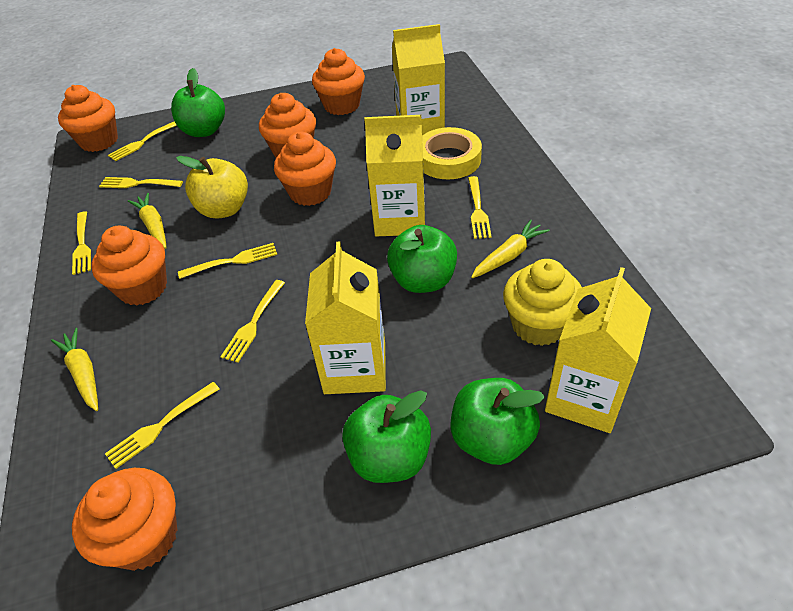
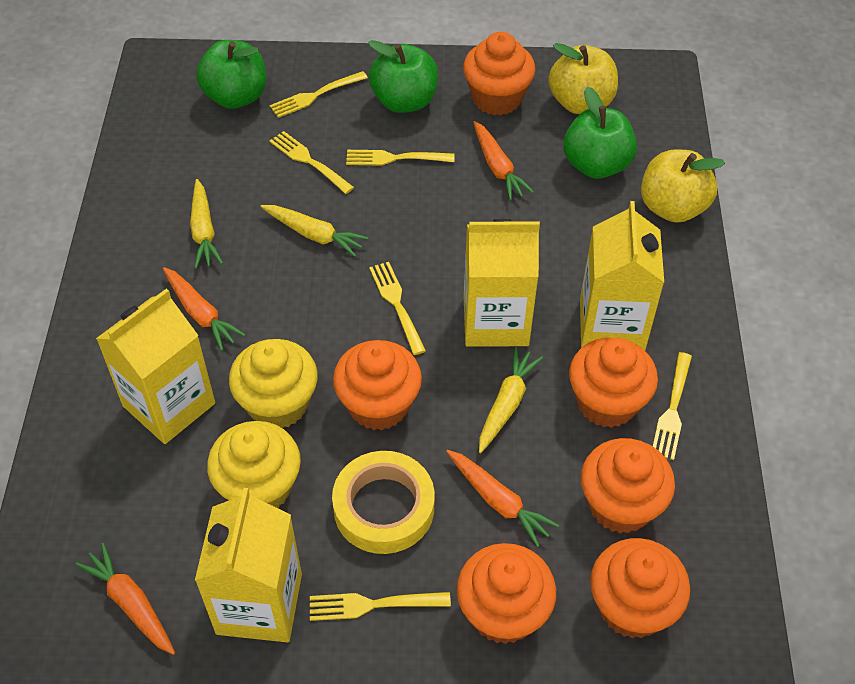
green apple: 4 -> 3
orange carrot: 0 -> 4
yellow apple: 1 -> 2
yellow cupcake: 1 -> 2
yellow fork: 7 -> 6

